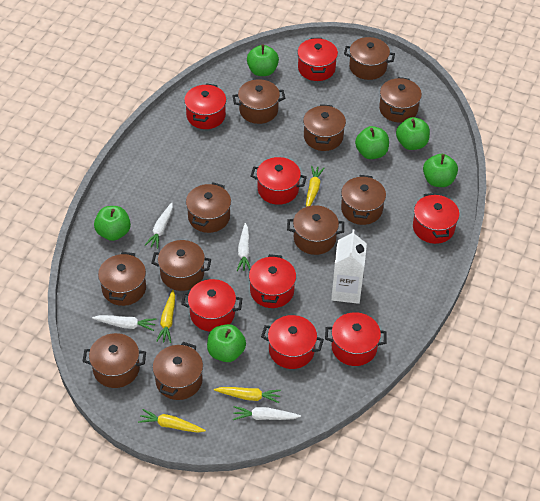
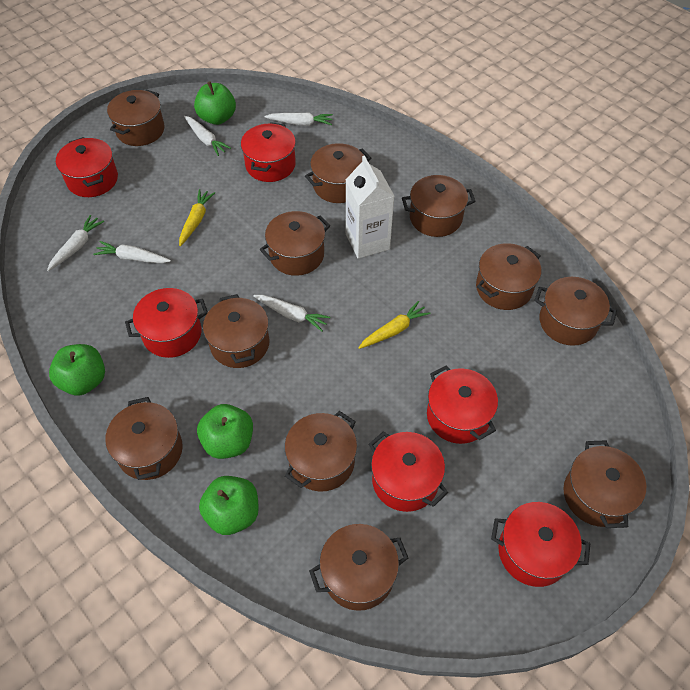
green apple: 6 -> 4
red pot: 8 -> 6
white carrot: 4 -> 5
yellow carrot: 4 -> 2

